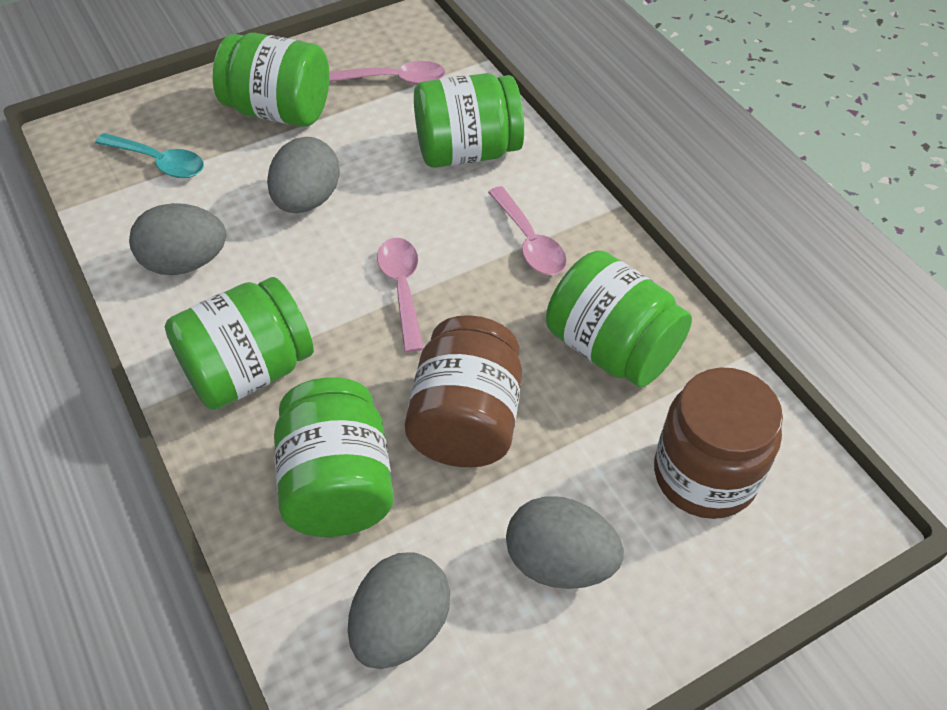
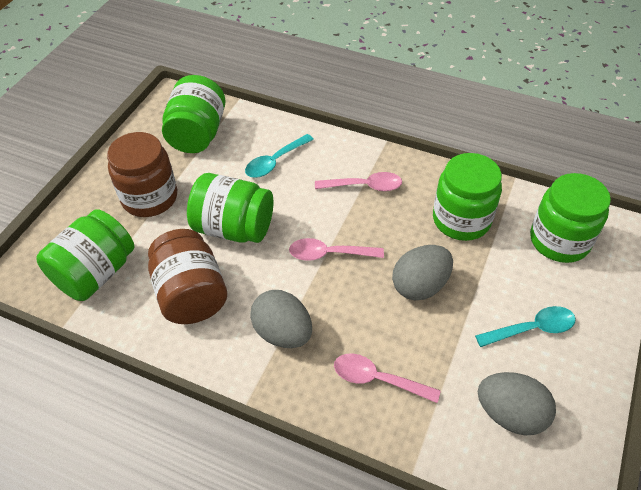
grey egg: 4 -> 3
turquoise spoon: 1 -> 2

